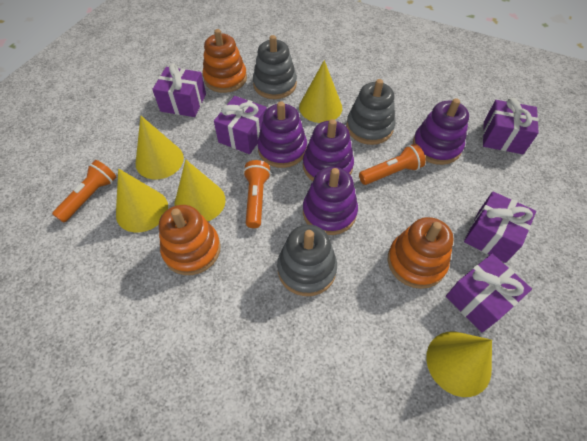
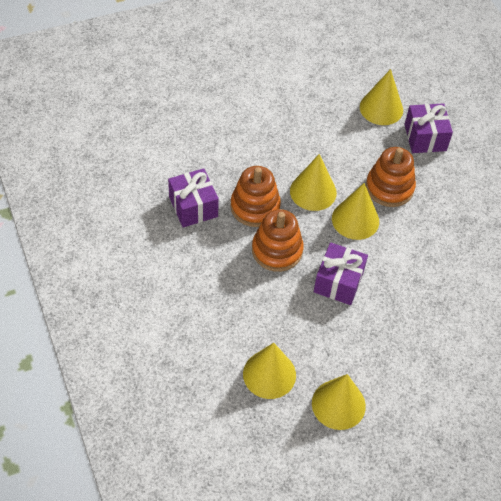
grey stacking toy: 3 -> 0
orange flashlight: 3 -> 0
purple gift: 5 -> 3
purple stacking toy: 4 -> 0

